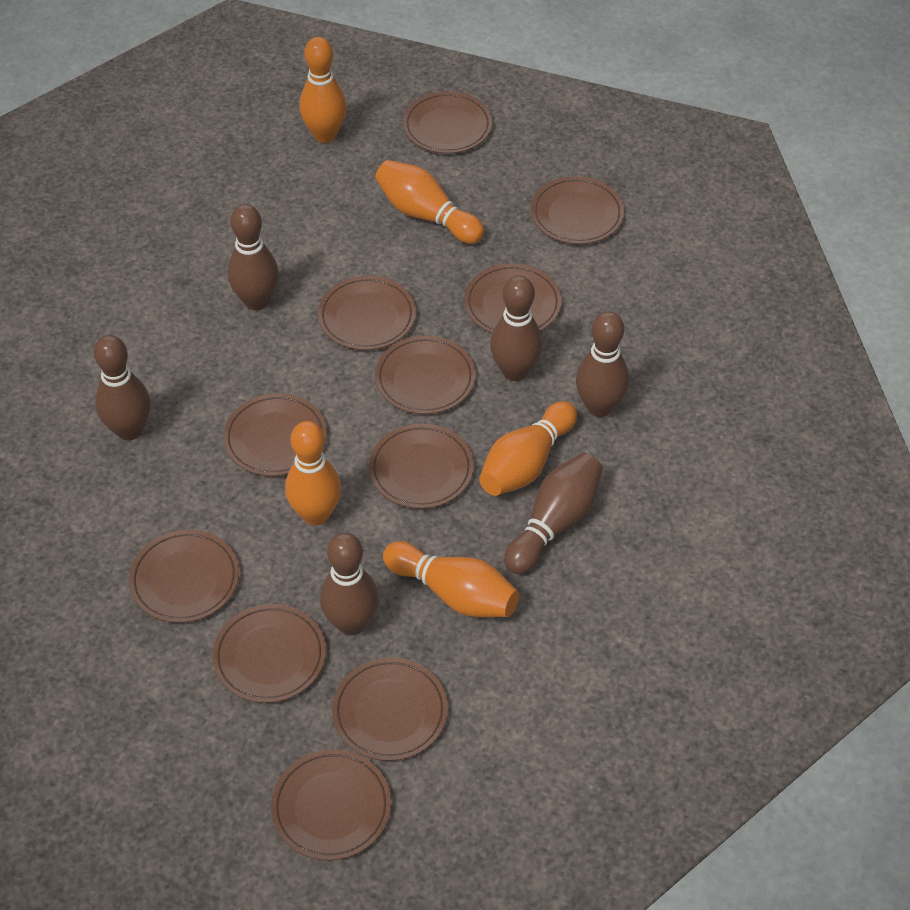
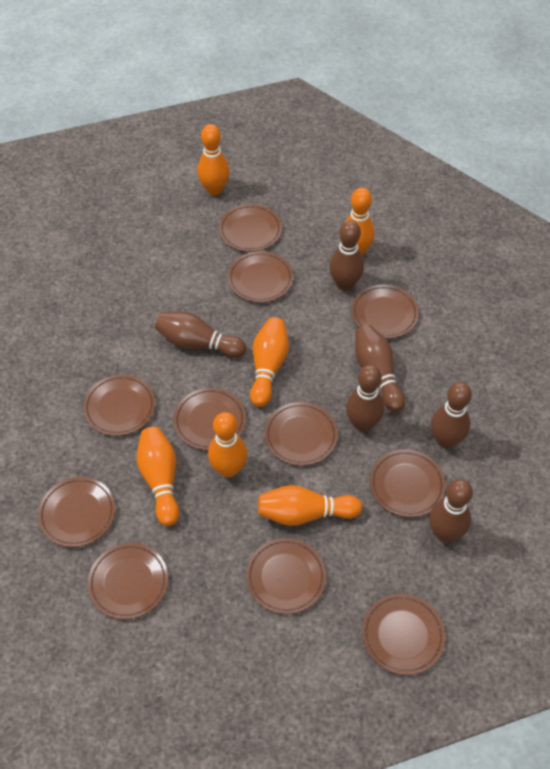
orange bowling pin: 5 -> 6

